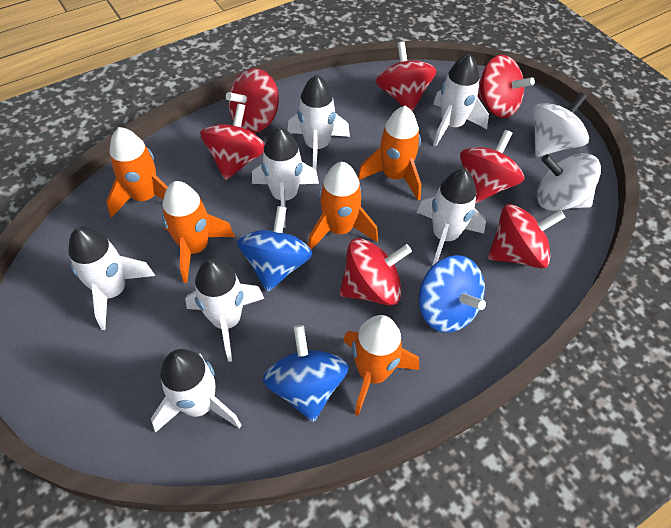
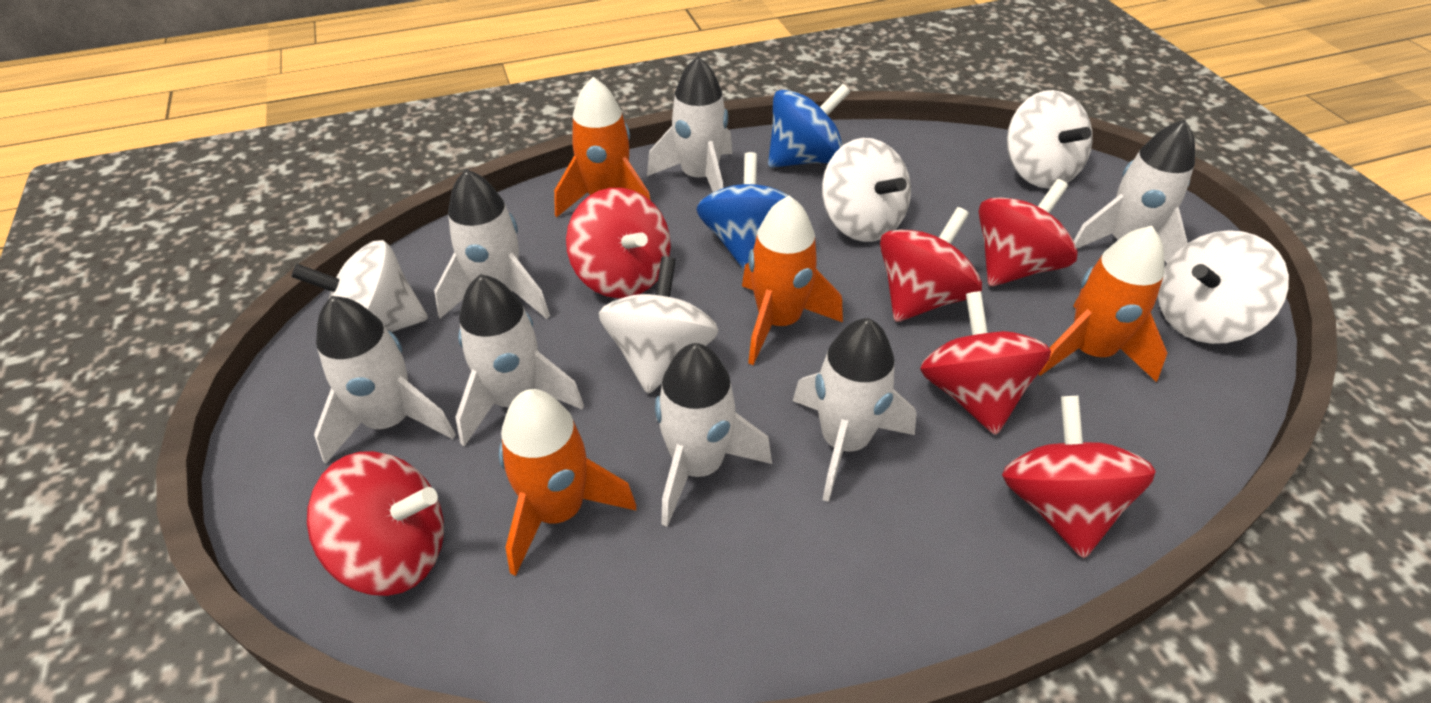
blue spinning top: 3 -> 2
orange rocket: 5 -> 4
red spinning top: 7 -> 6
white spinning top: 2 -> 5

